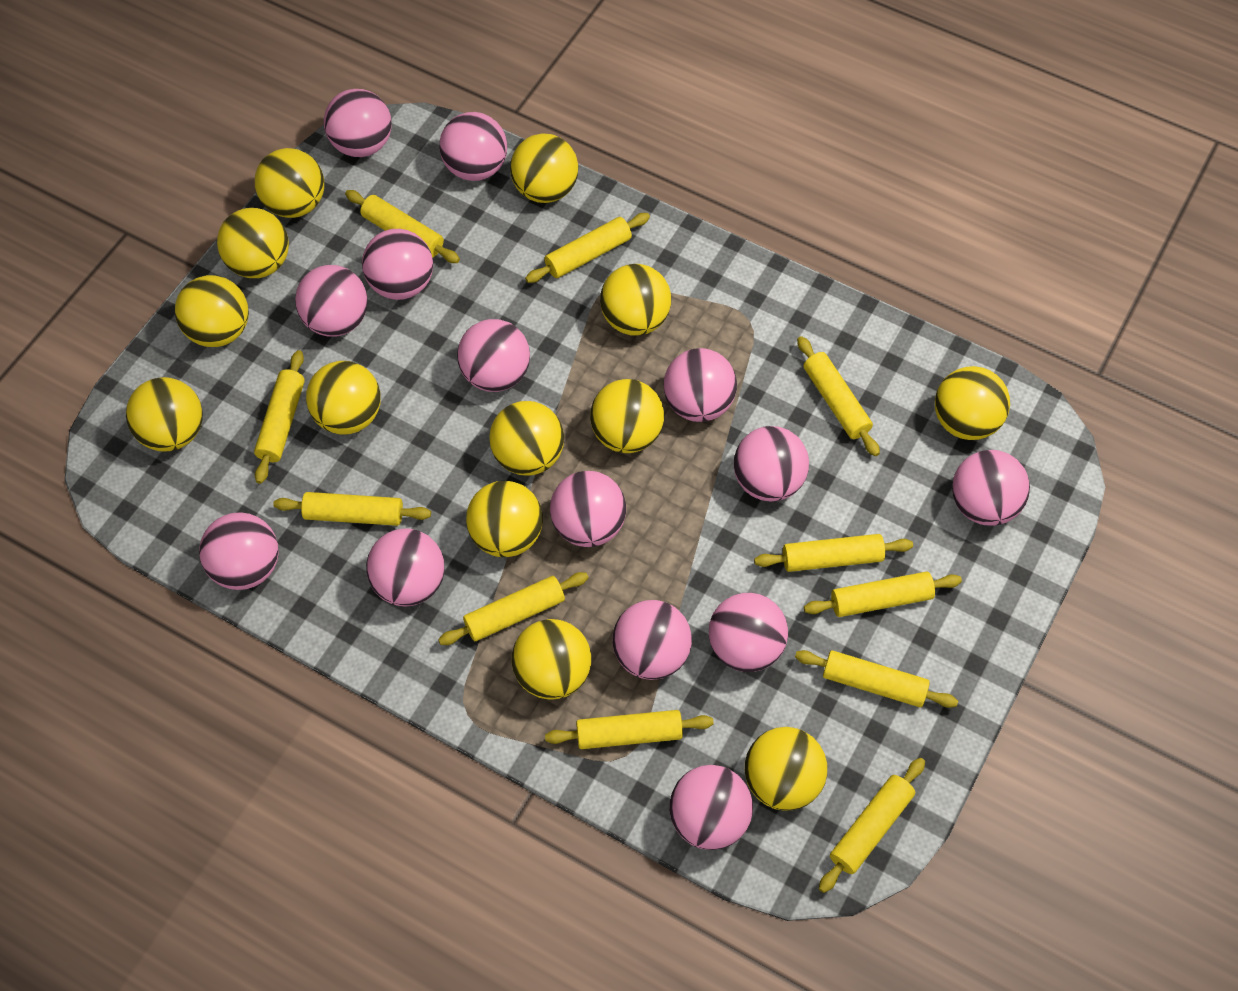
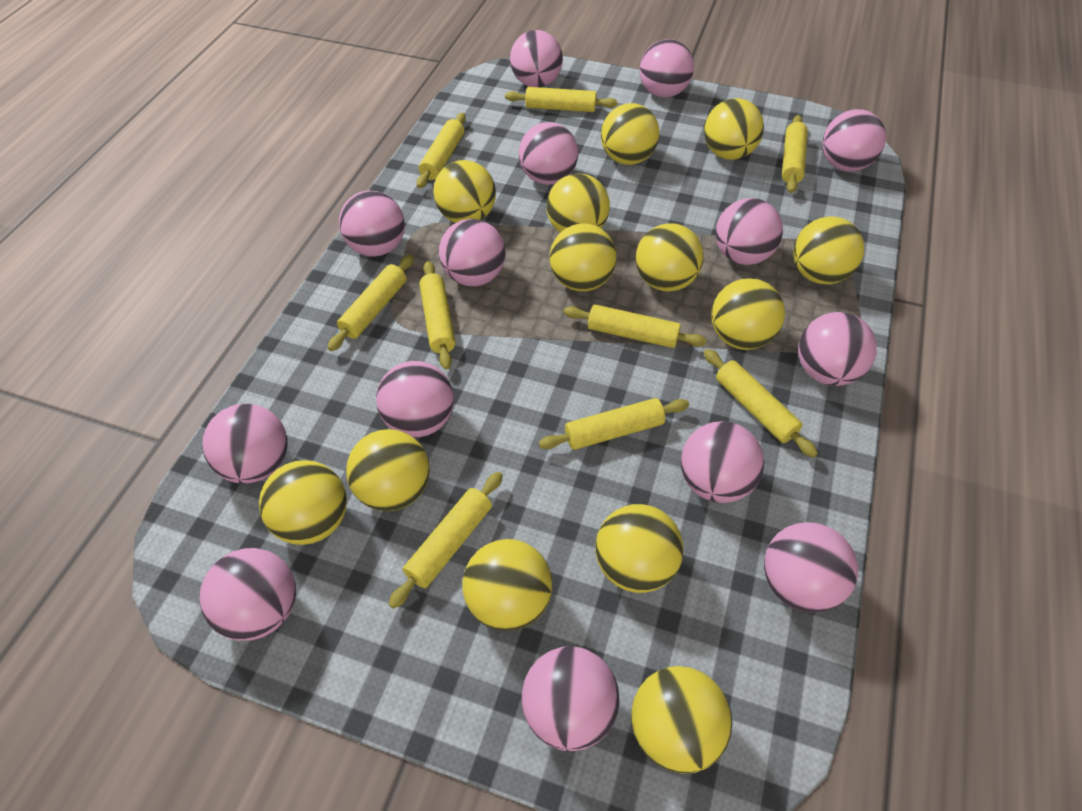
yellow rolling pin: 11 -> 9

